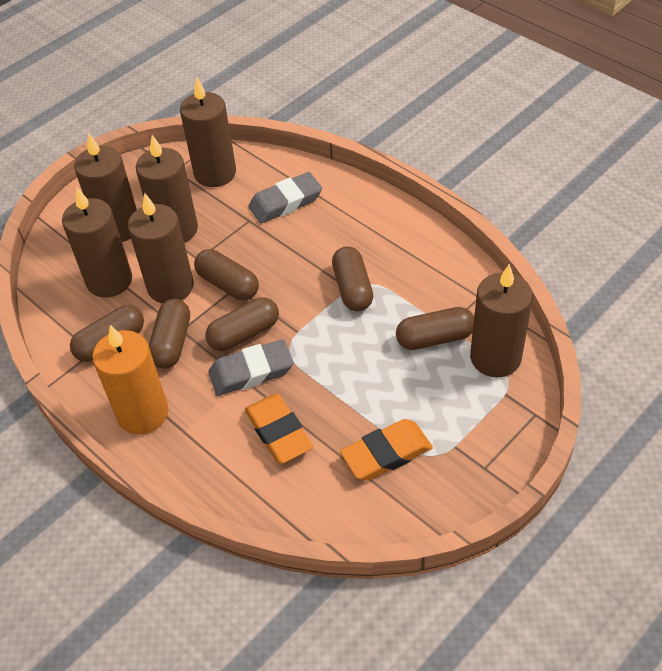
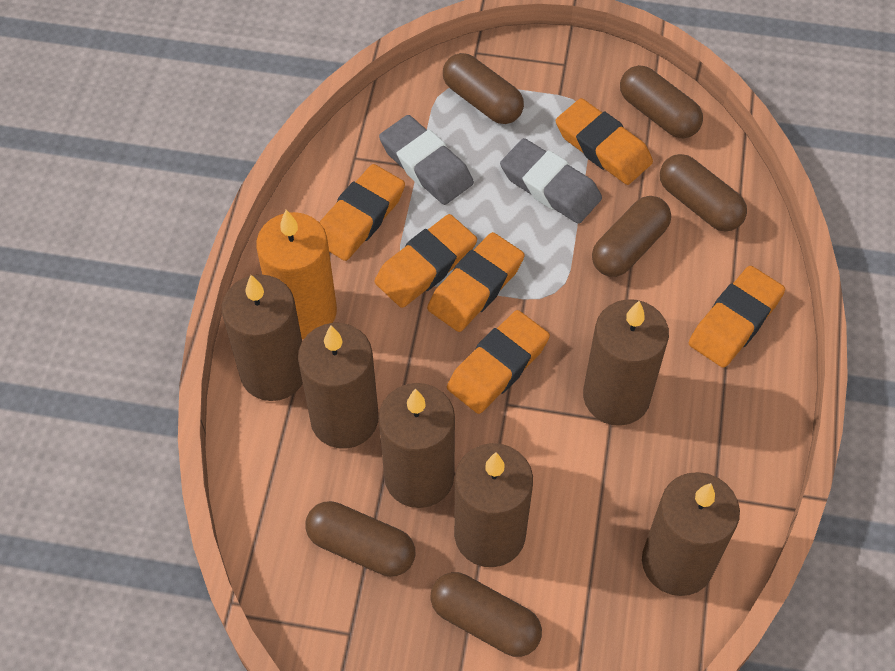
orange eraser: 2 -> 6

